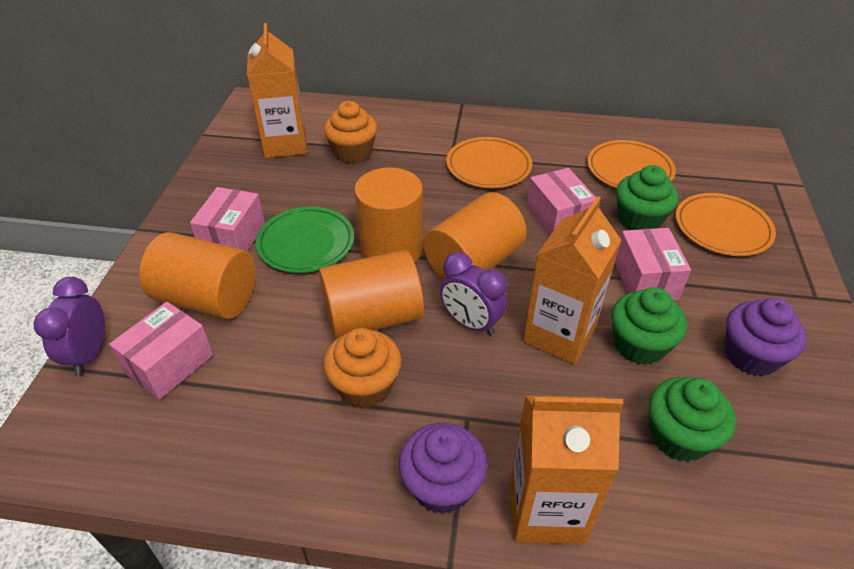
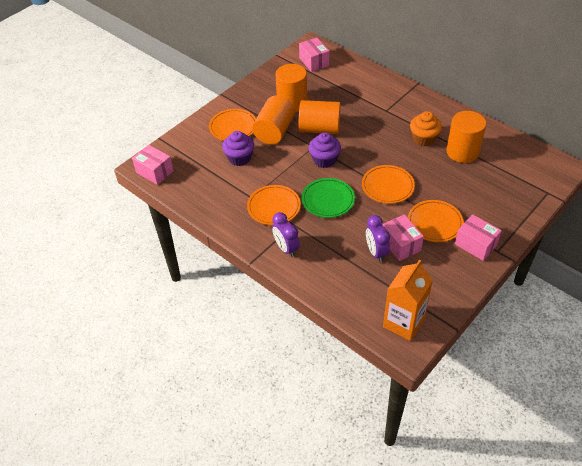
green cupcake: 3 -> 0
orange carton: 3 -> 1
orange cupcake: 2 -> 1
orange plate: 3 -> 4

